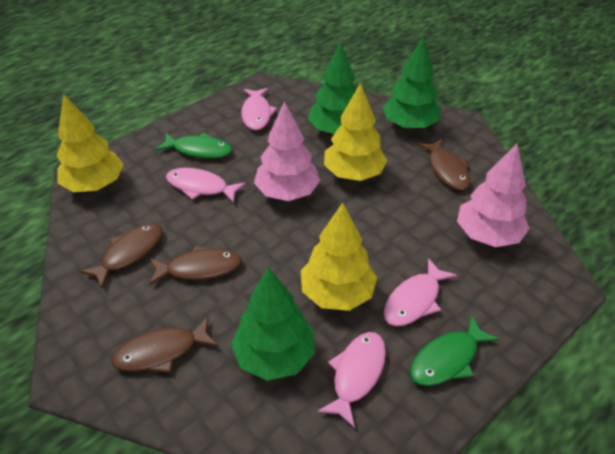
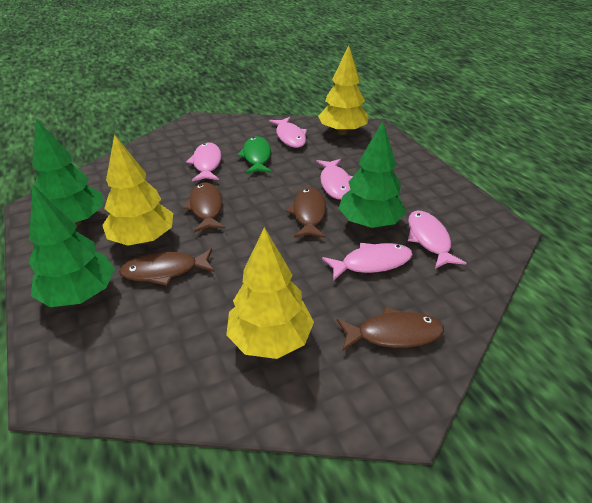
green fish: 2 -> 1
pink fish: 4 -> 5
pink tree: 2 -> 0

